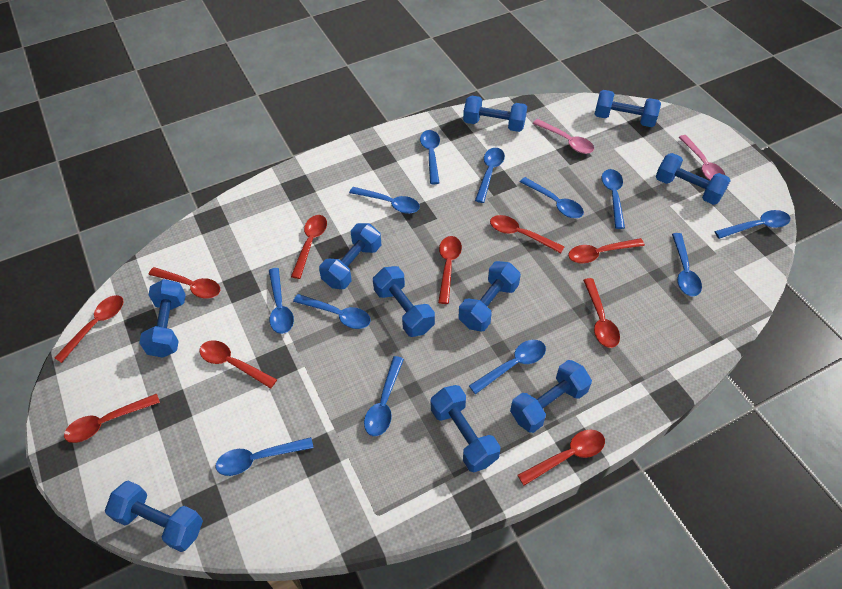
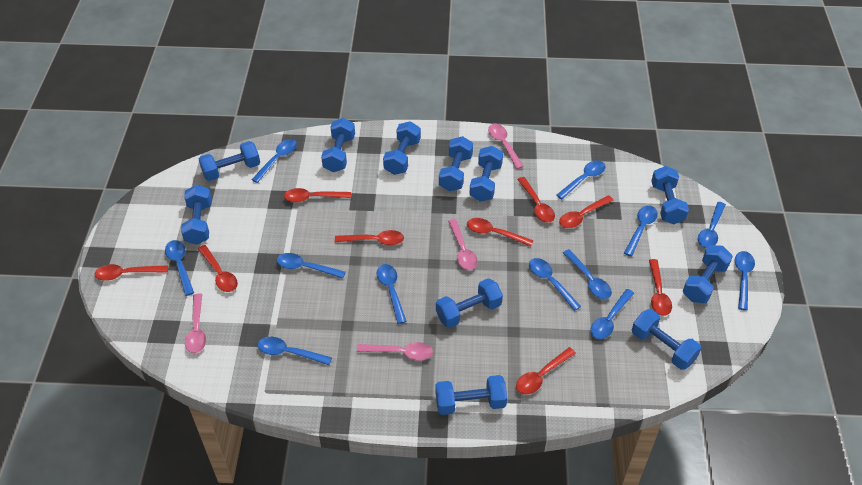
blue dumbbell: 10 -> 11
pink spoon: 2 -> 4
red spoon: 10 -> 9

